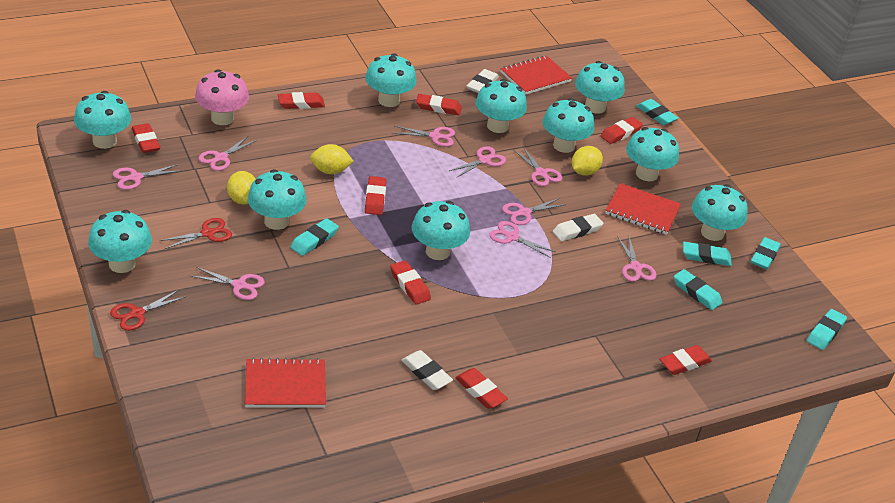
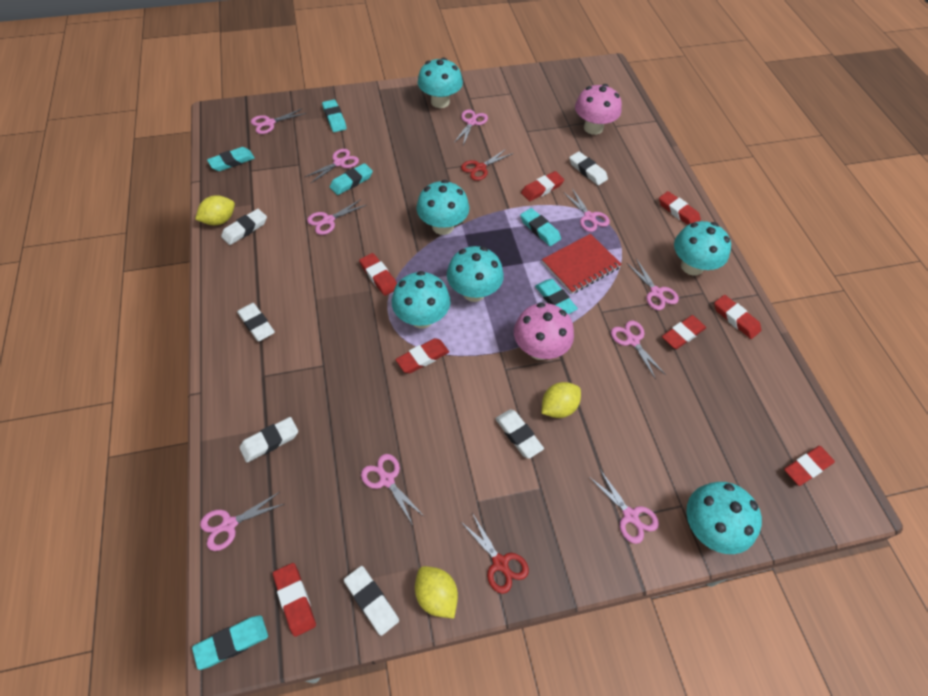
pink mushroom: 1 -> 2
pink scissors: 9 -> 10
red notebook: 3 -> 1
turquoise mushroom: 10 -> 6
white eraser: 3 -> 6

